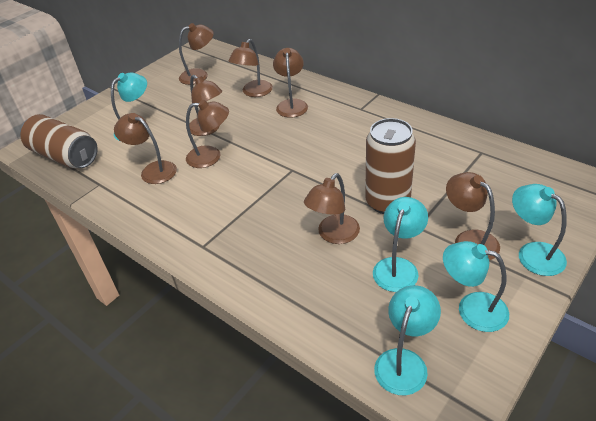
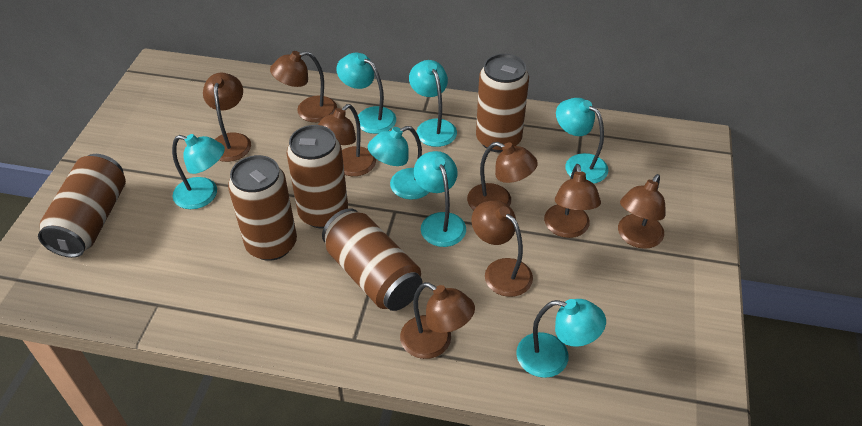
brown can: 2 -> 5
turquoise lamp: 5 -> 7

